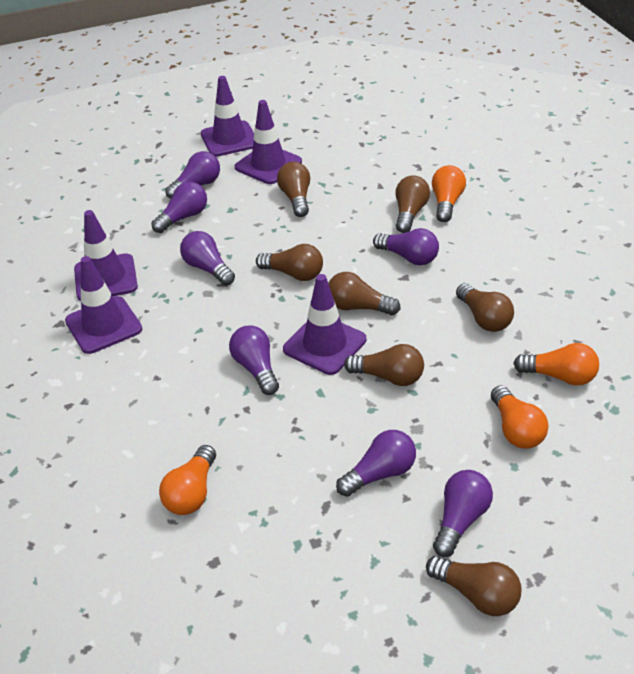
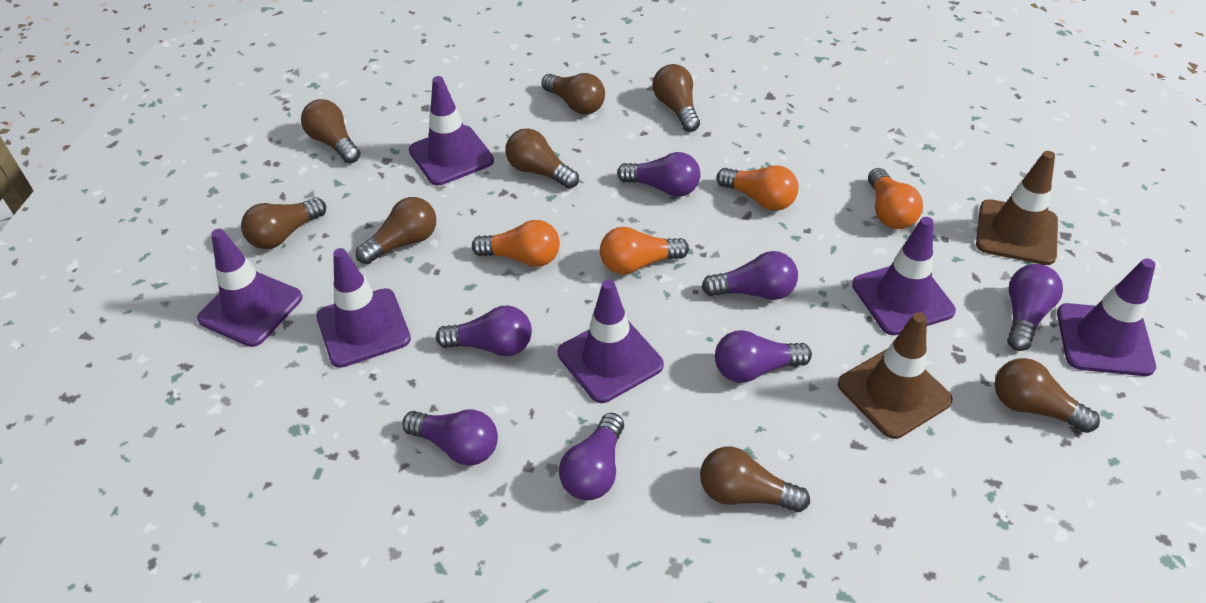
brown light bulb: 7 -> 8
brown traffic cone: 0 -> 2
purple traffic cone: 5 -> 6

